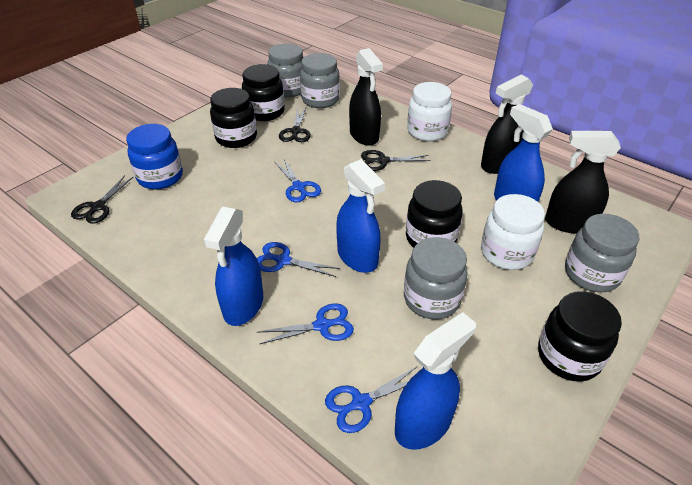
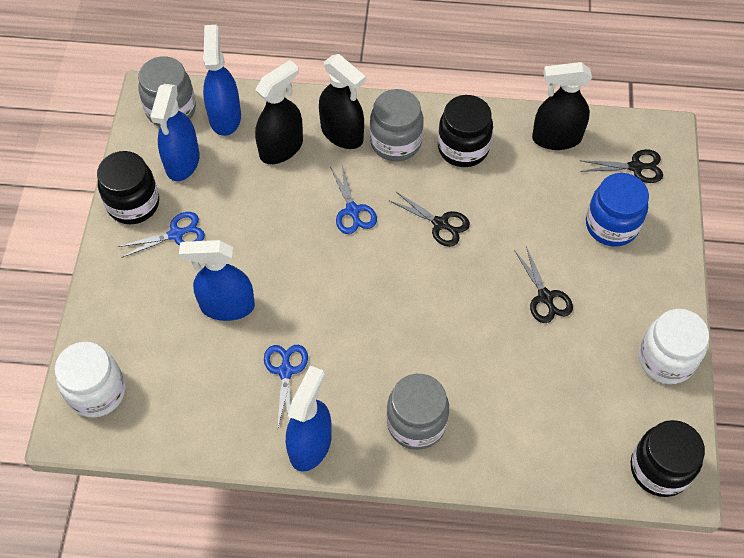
black jar: 4 -> 3
blue scissors: 4 -> 3
grey jar: 4 -> 3

